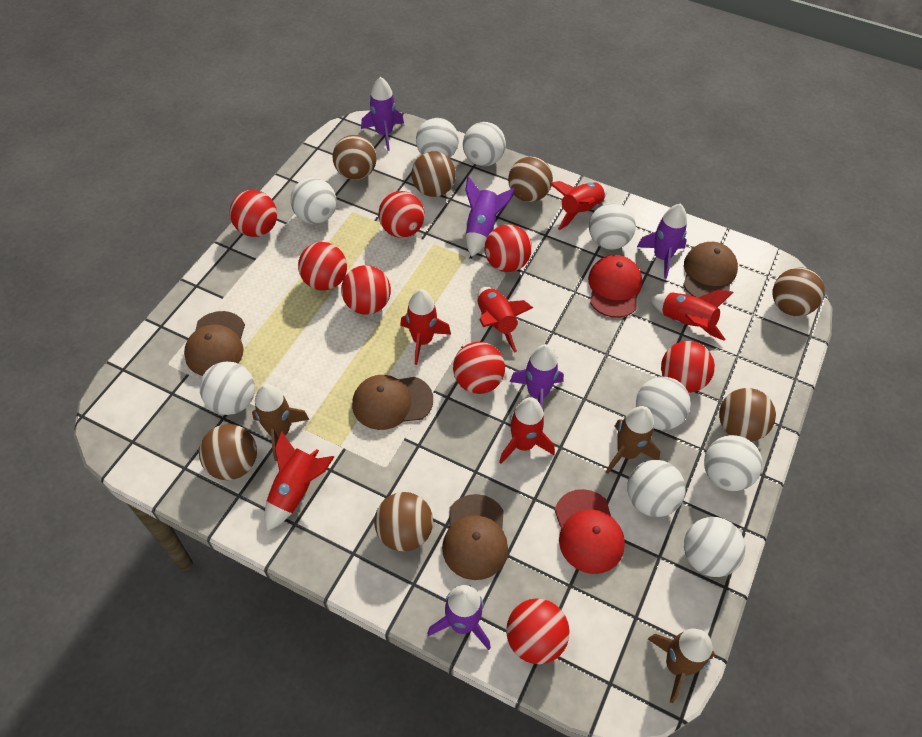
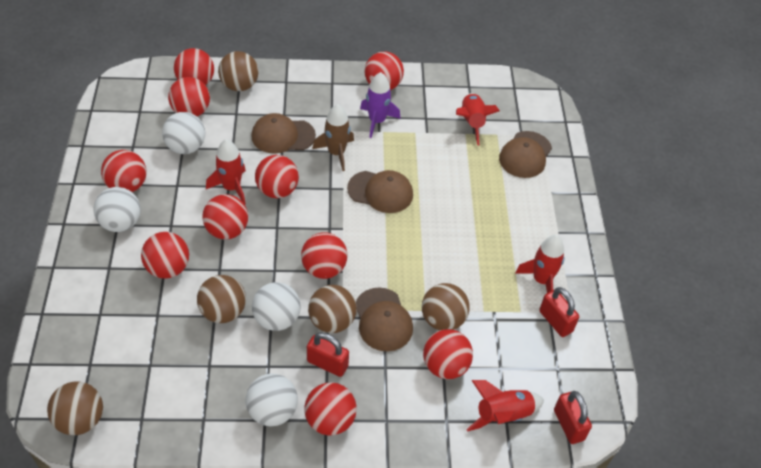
brown ball: 7 -> 5
brown rocket: 3 -> 1
purple rocket: 5 -> 1
red ball: 8 -> 10
red cap: 2 -> 0
red padlock: 0 -> 3
red rocket: 6 -> 4
white ball: 9 -> 4

